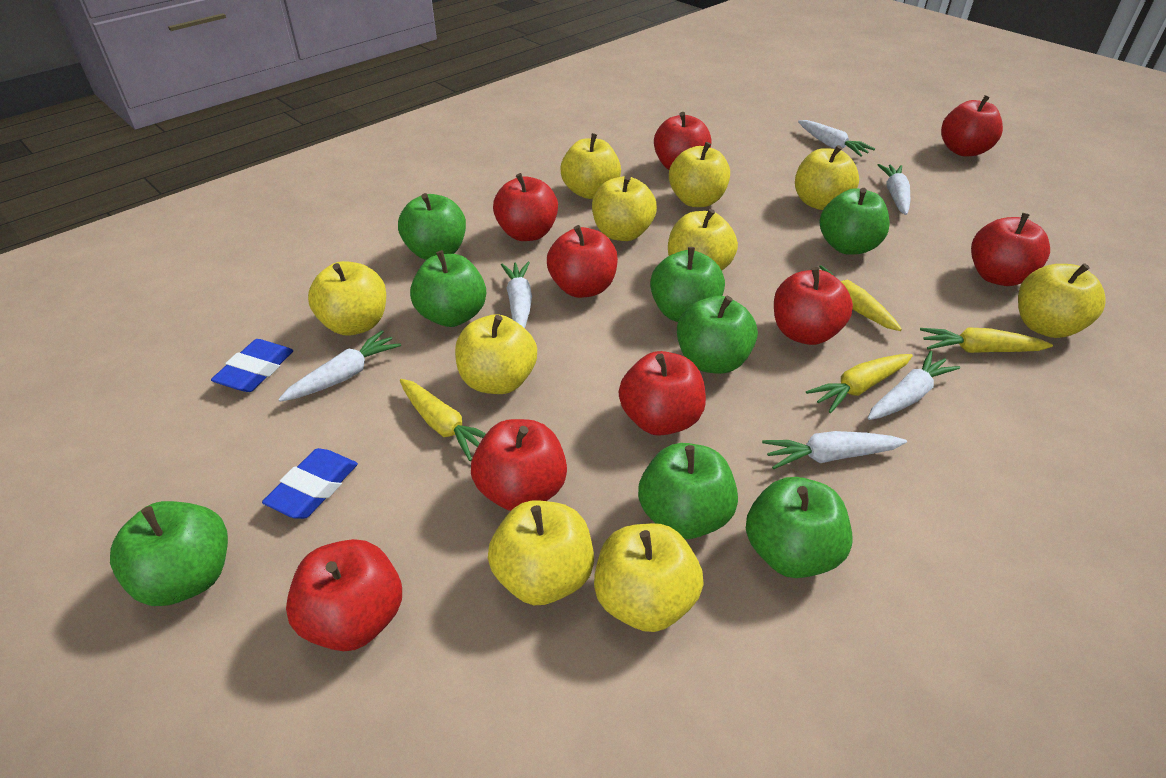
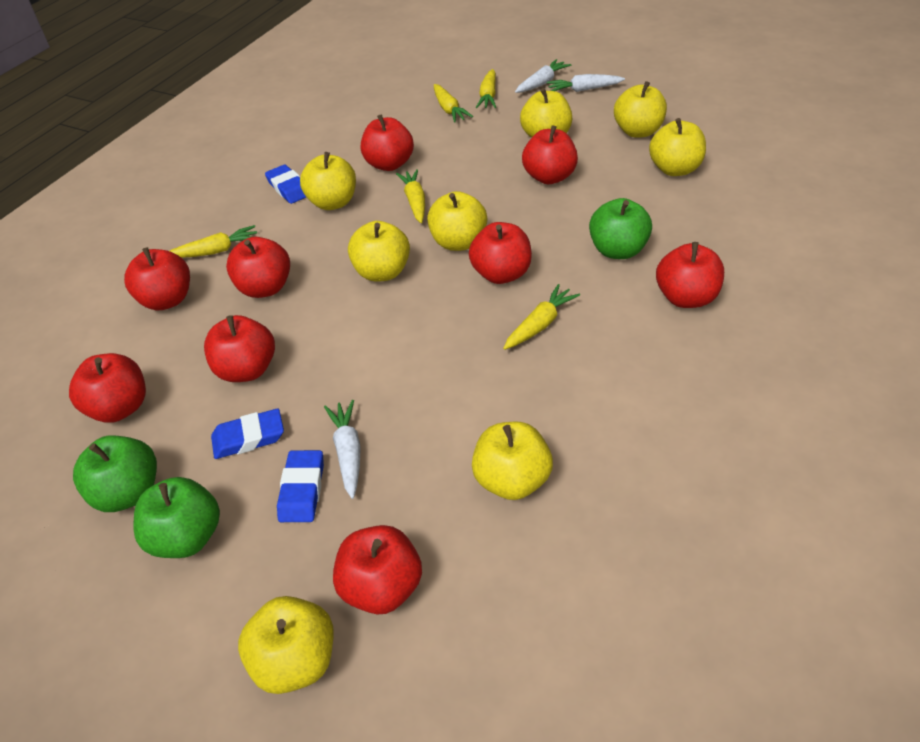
blue eraser: 2 -> 3
green apple: 8 -> 3
white carrot: 6 -> 3
yellow apple: 10 -> 8
yellow carrot: 4 -> 5

